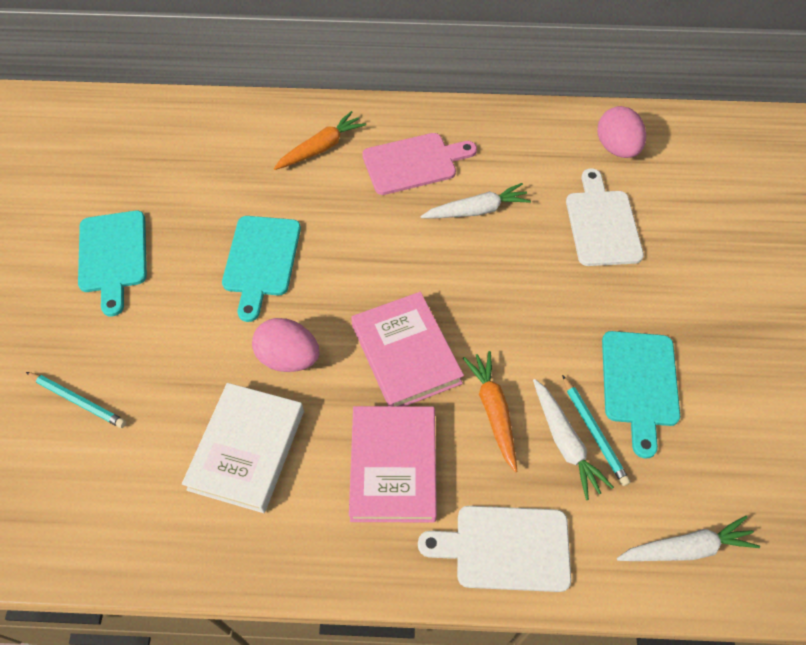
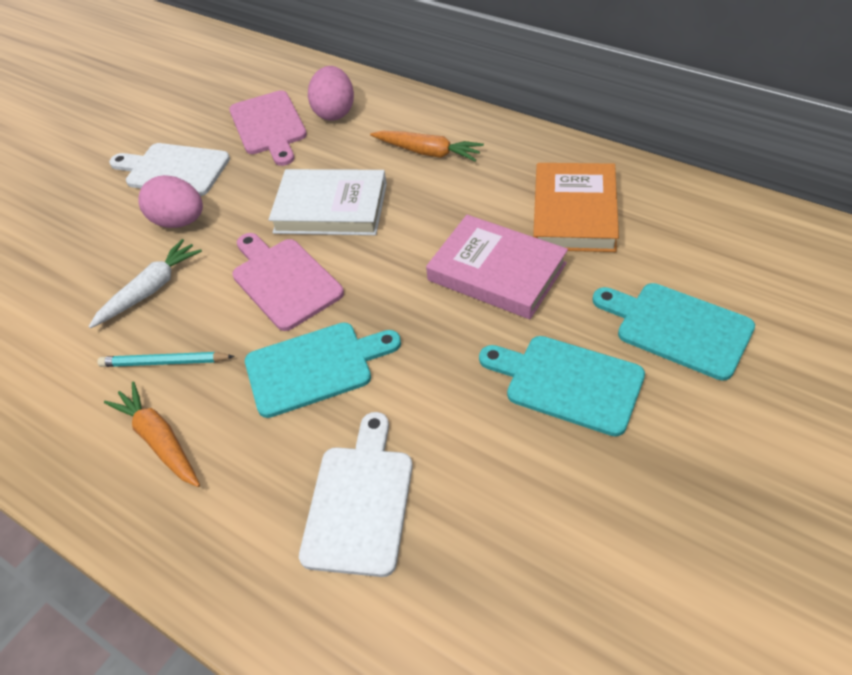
orange book: 0 -> 1
pink book: 2 -> 1
pink cutting board: 1 -> 2
turquoise pencil: 2 -> 1
white carrot: 3 -> 1

